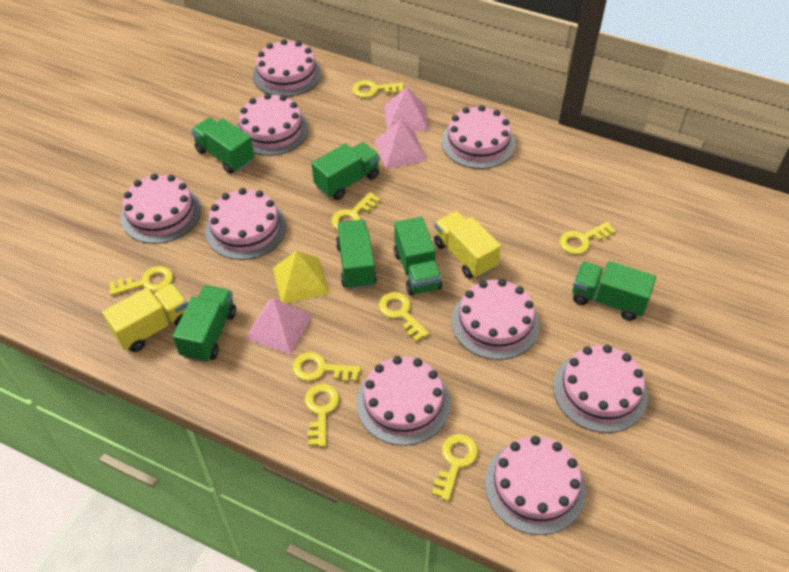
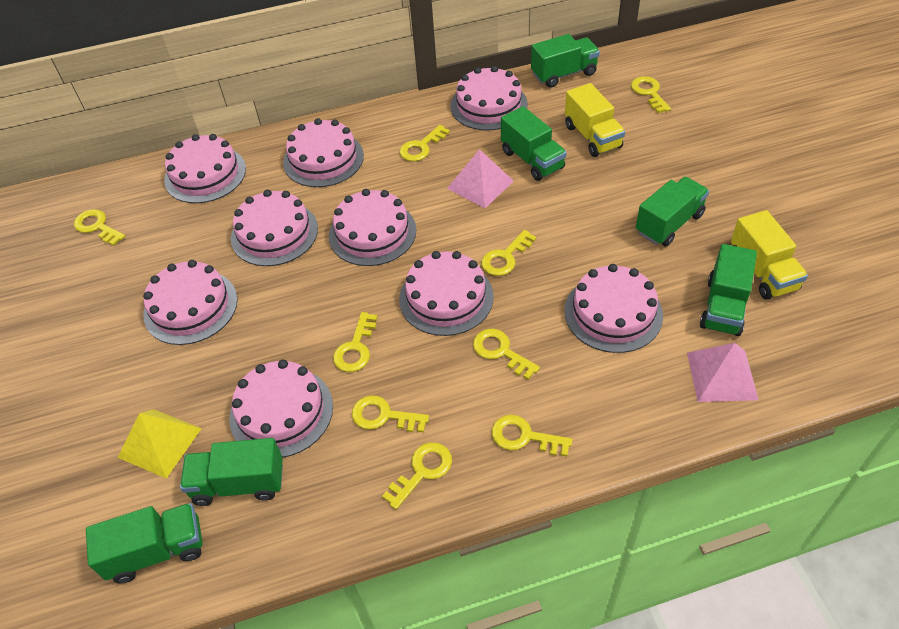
pink pyramid: 3 -> 2
yellow key: 8 -> 9

